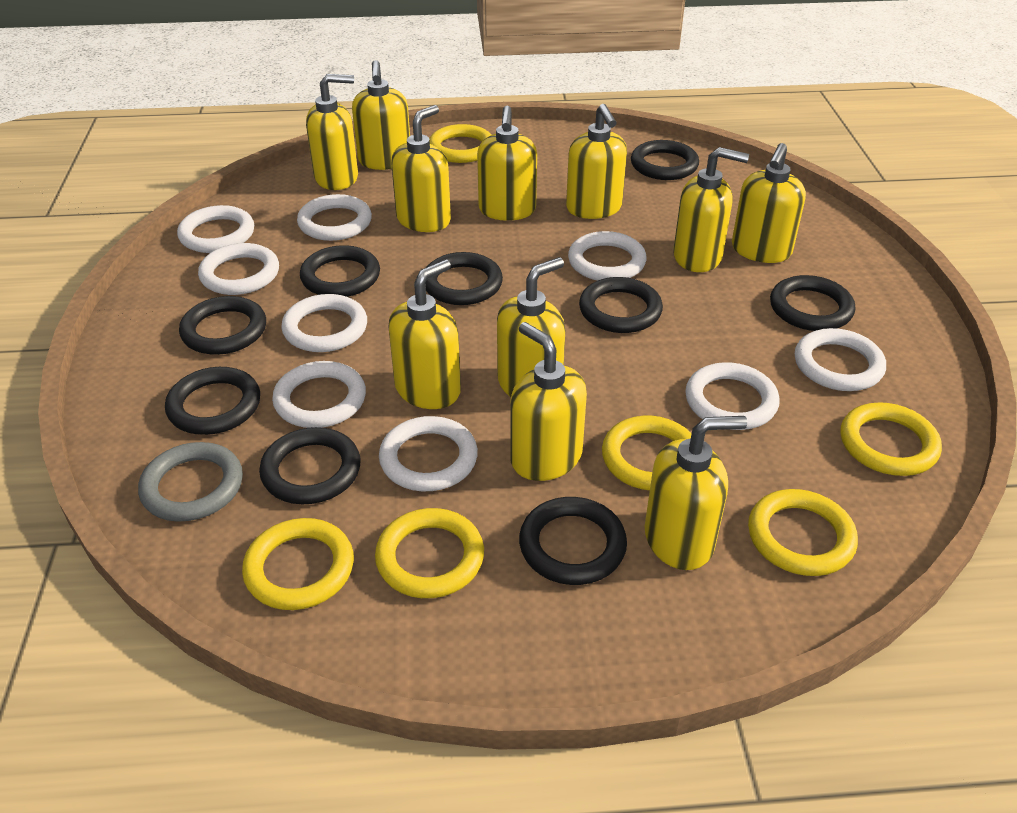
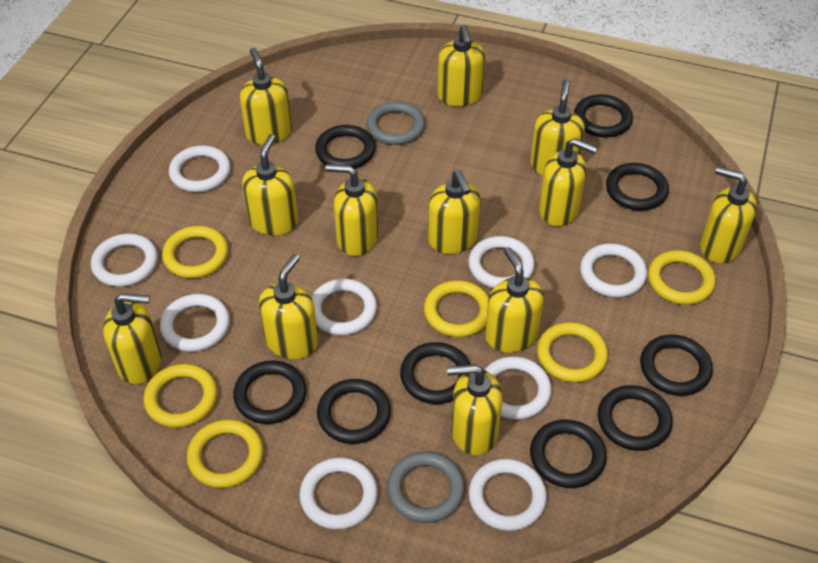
grey ring: 1 -> 2
yellow soap dispenser: 11 -> 12

